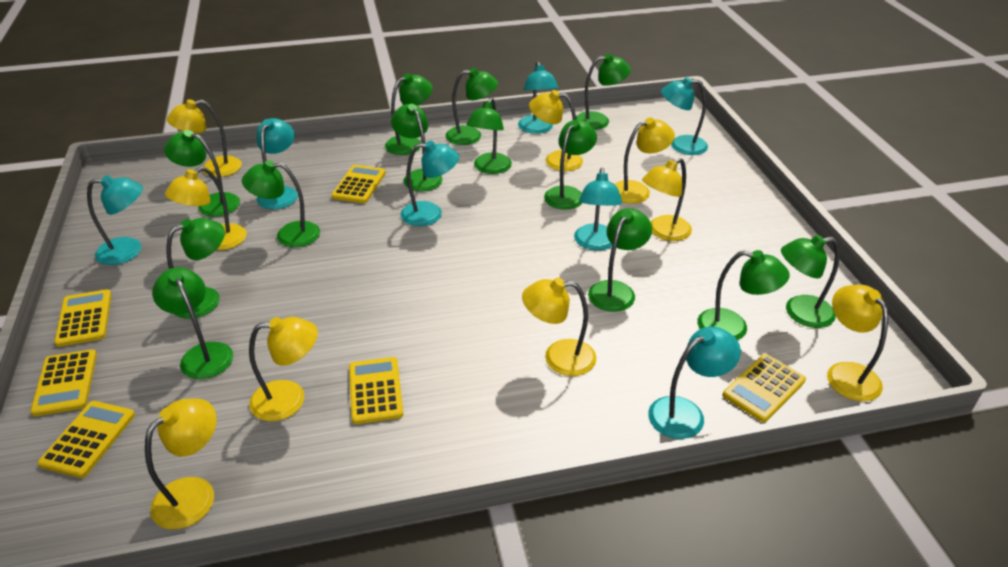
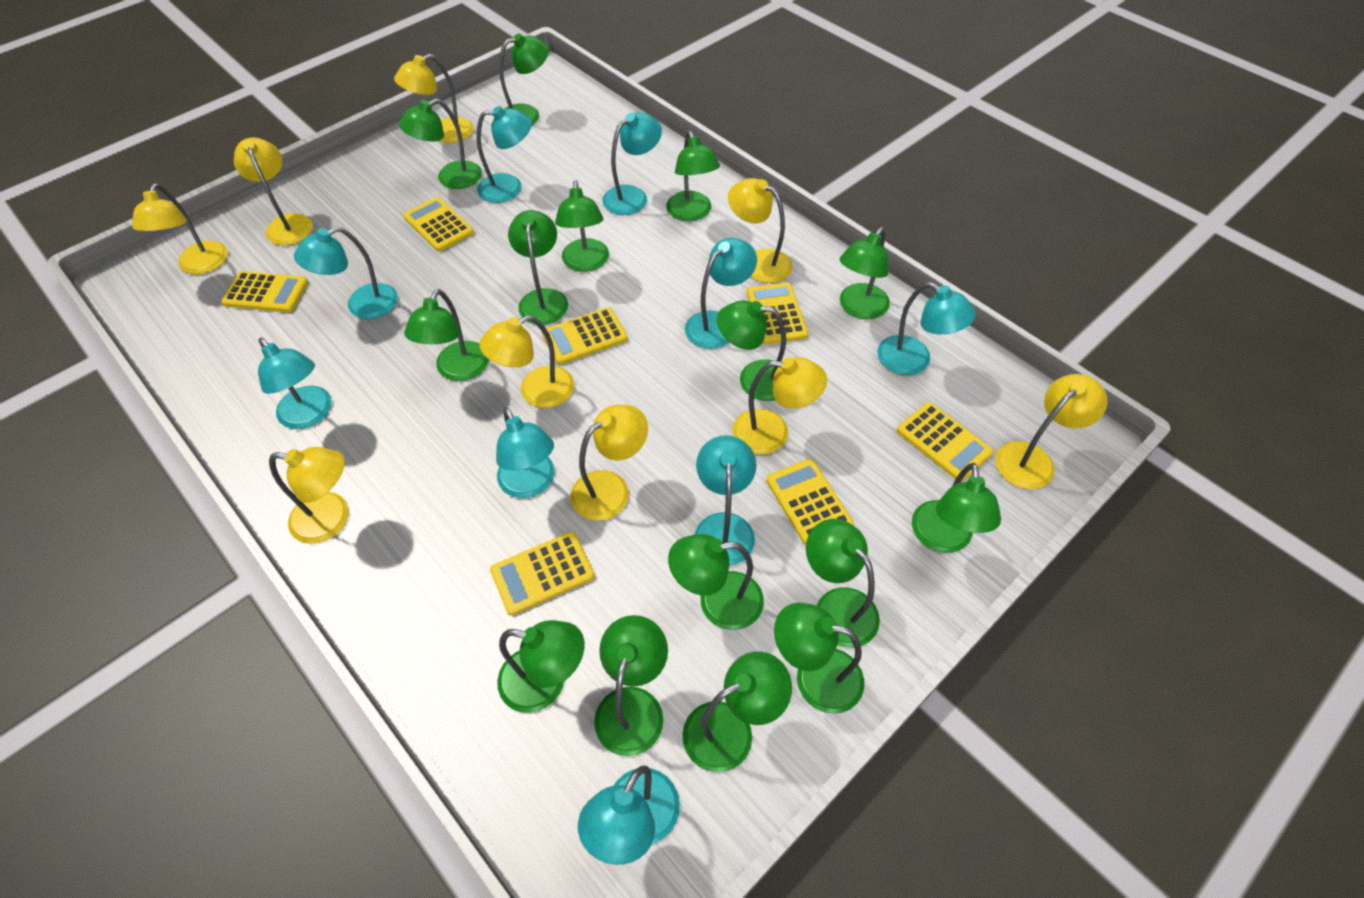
green lamp: 13 -> 15
turquoise lamp: 7 -> 9
yellow calculator: 6 -> 7

